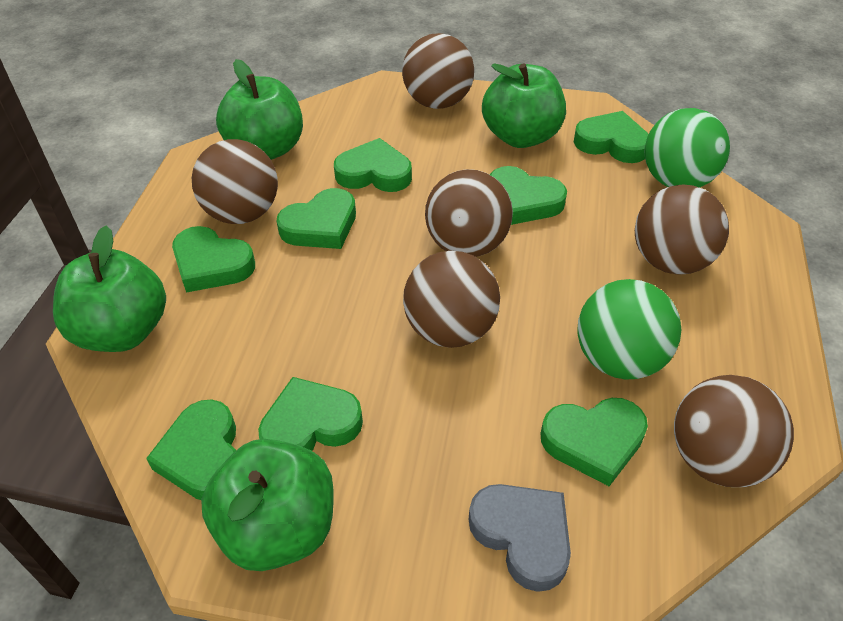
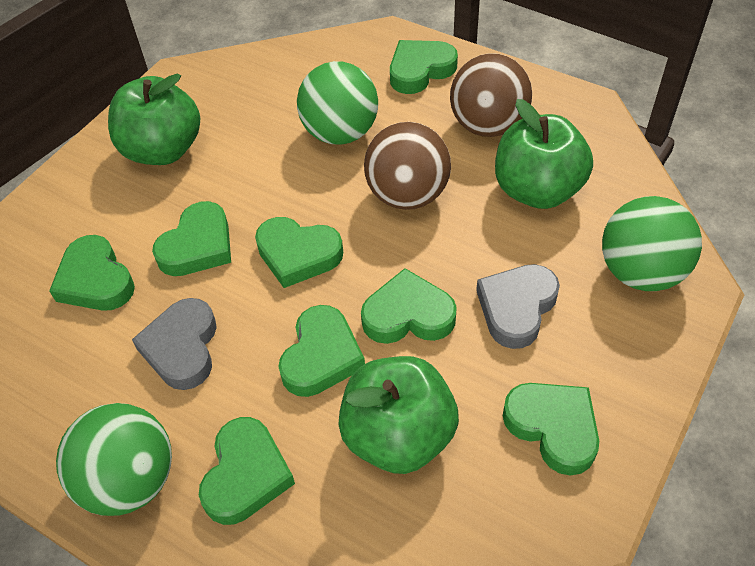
brown ball: 6 -> 2
green apple: 4 -> 3
green ball: 2 -> 3
grey heart: 1 -> 2

